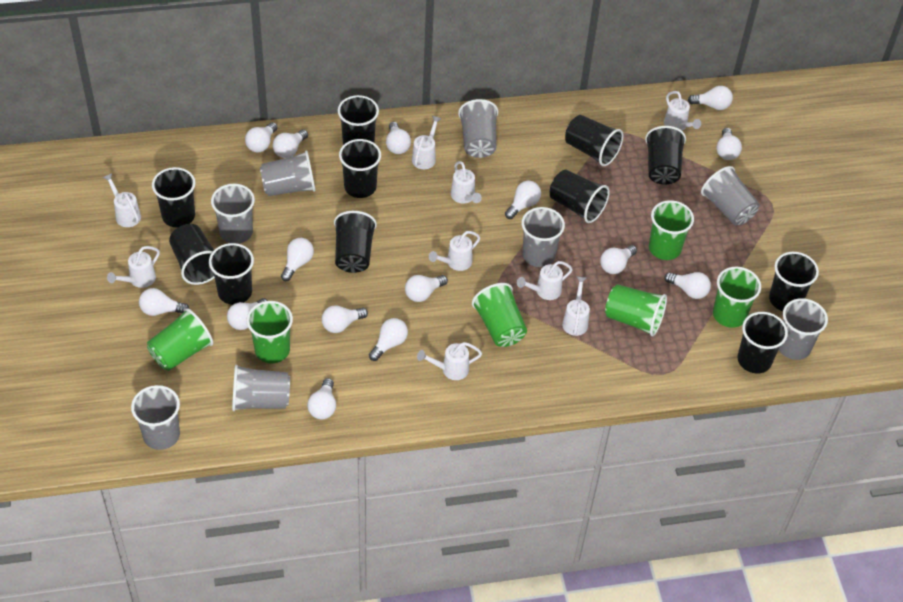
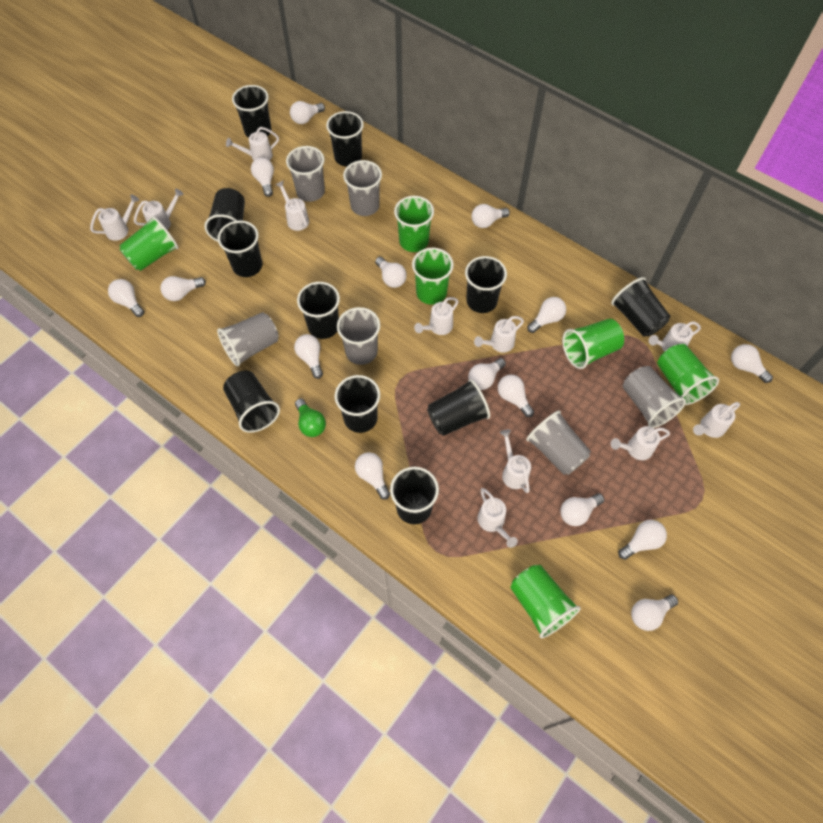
green light bulb: 0 -> 1
grey cup: 8 -> 6
white watering can: 9 -> 11

